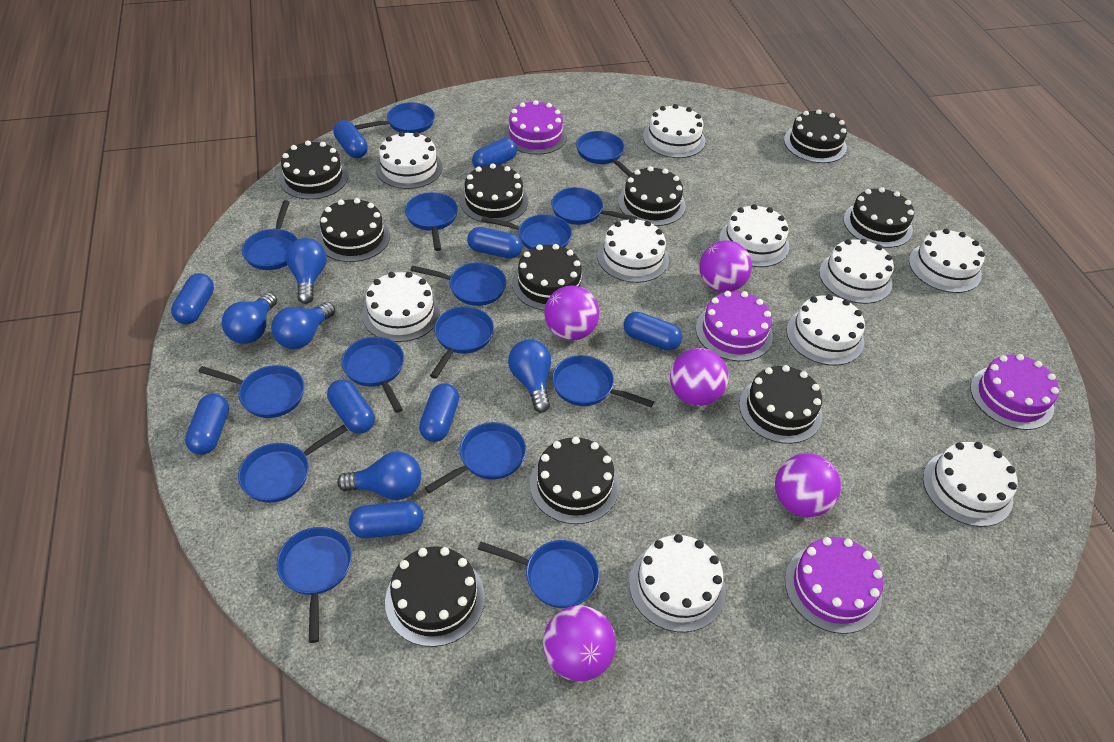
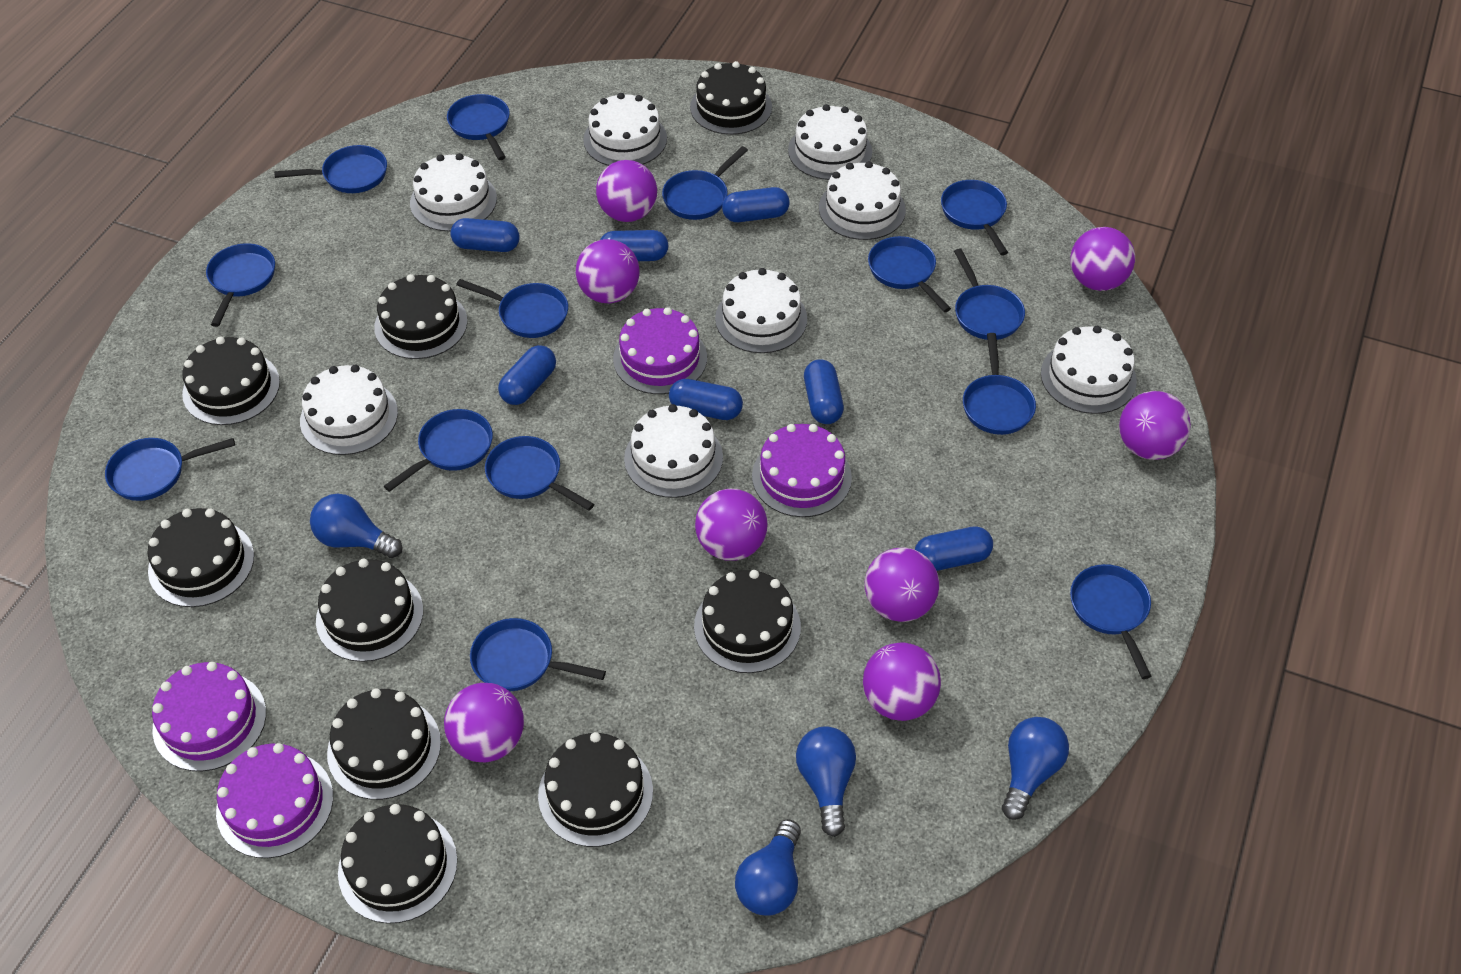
black cake: 10 -> 9
blue capsule: 9 -> 7
blue light bulb: 5 -> 4
blue pan: 15 -> 14
purple ball: 5 -> 8
white cake: 10 -> 8

